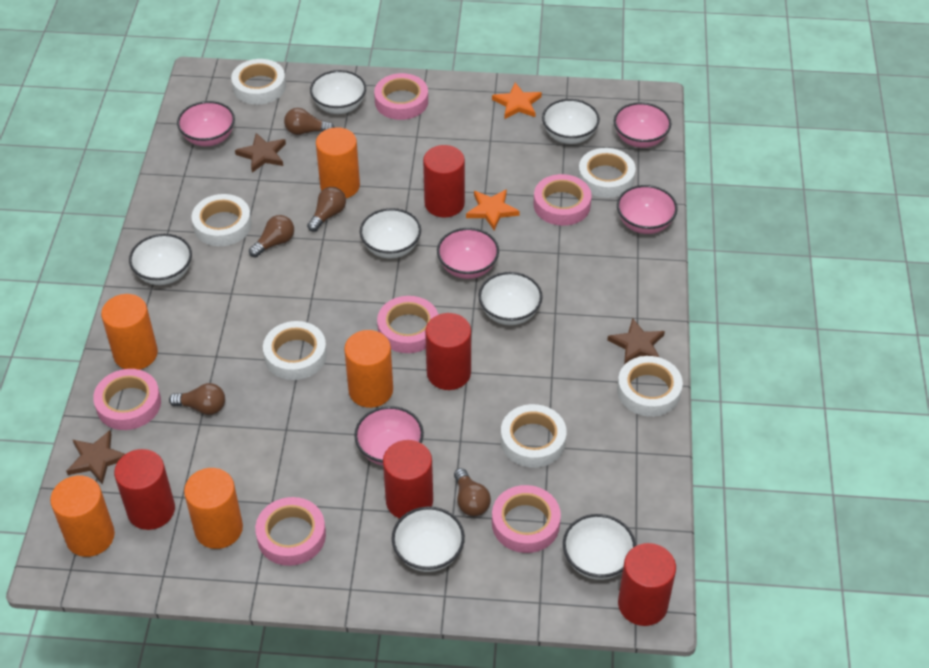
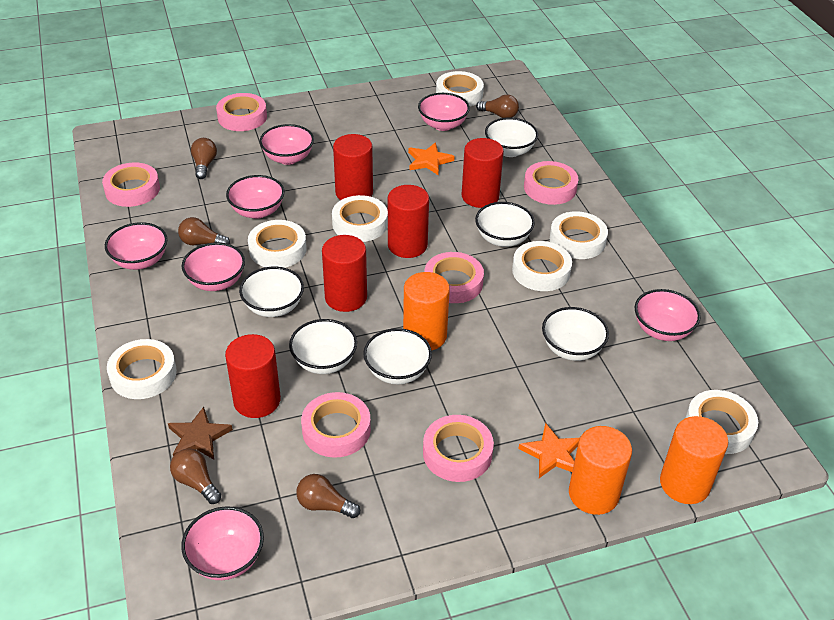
brown star: 3 -> 1
orange cylinder: 5 -> 3
pink bowl: 5 -> 7
white bowl: 7 -> 6
white tape: 6 -> 7

